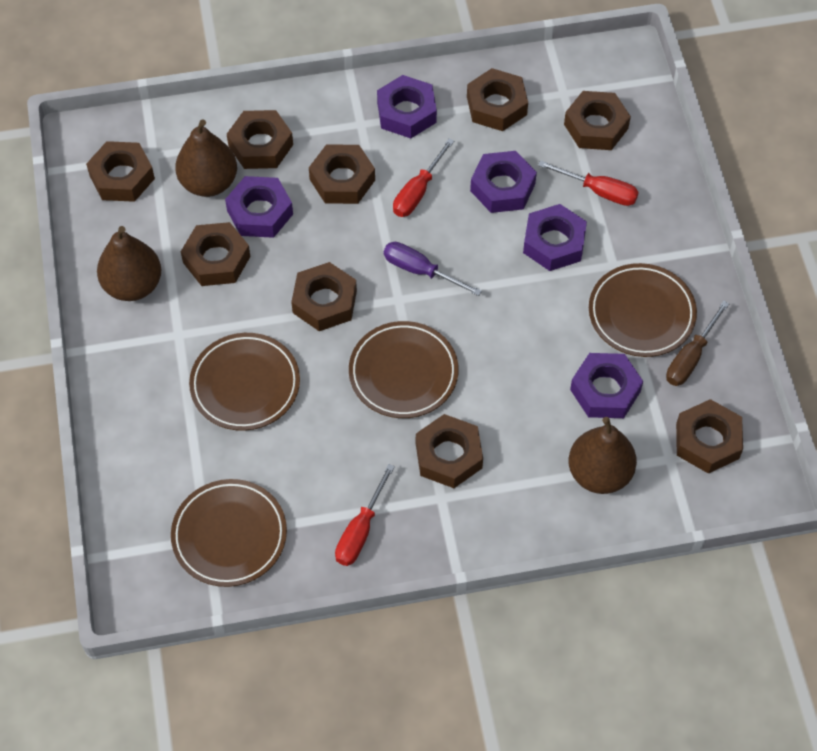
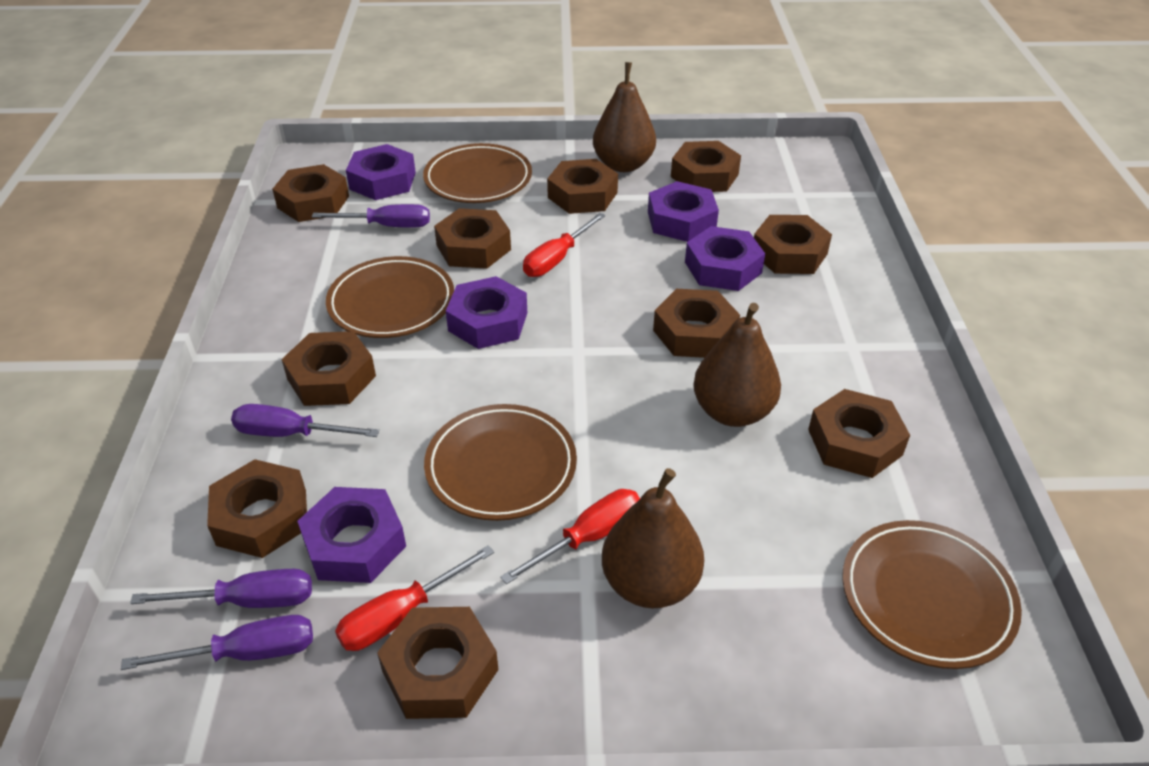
brown nut: 9 -> 10
brown screwdriver: 1 -> 0
purple screwdriver: 1 -> 4

